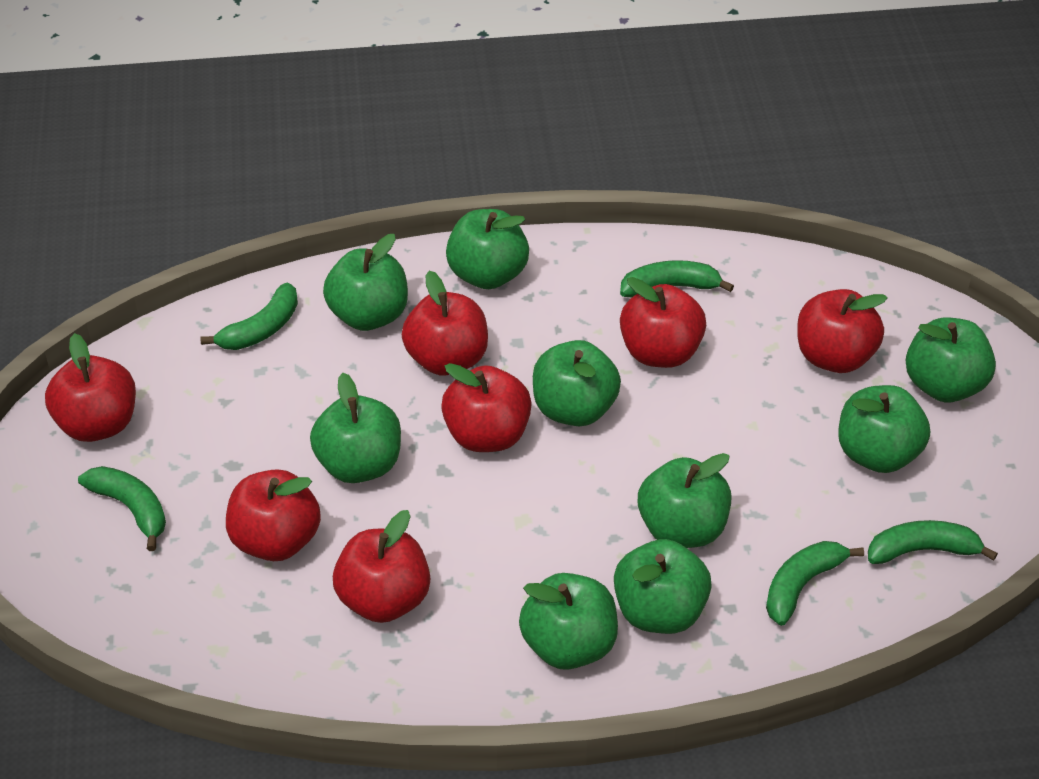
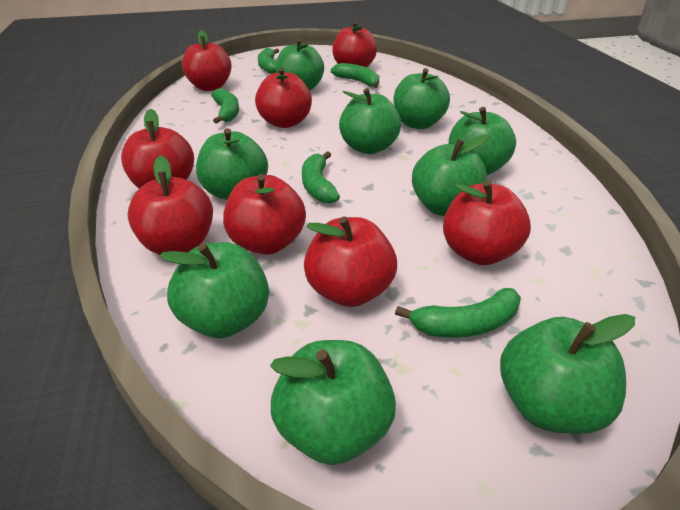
red apple: 7 -> 8

